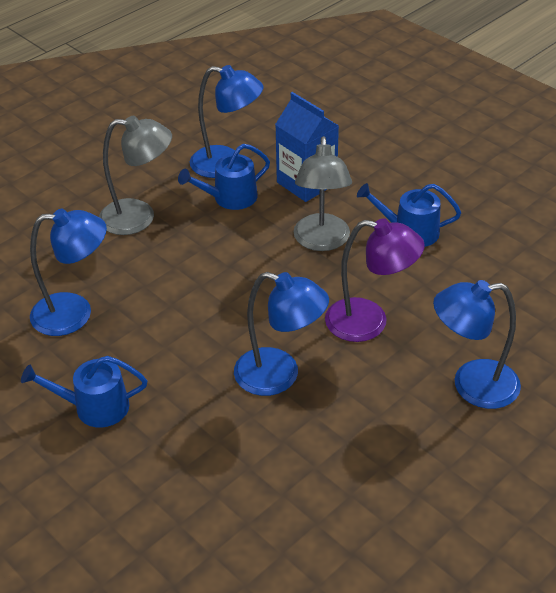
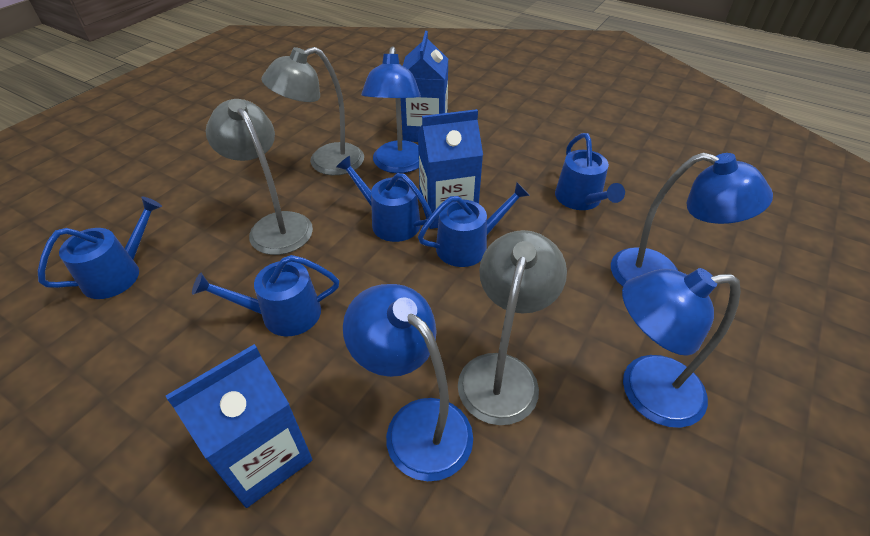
blue carton: 1 -> 3
blue watering can: 3 -> 5
grey lamp: 2 -> 3
purple lamp: 1 -> 0

